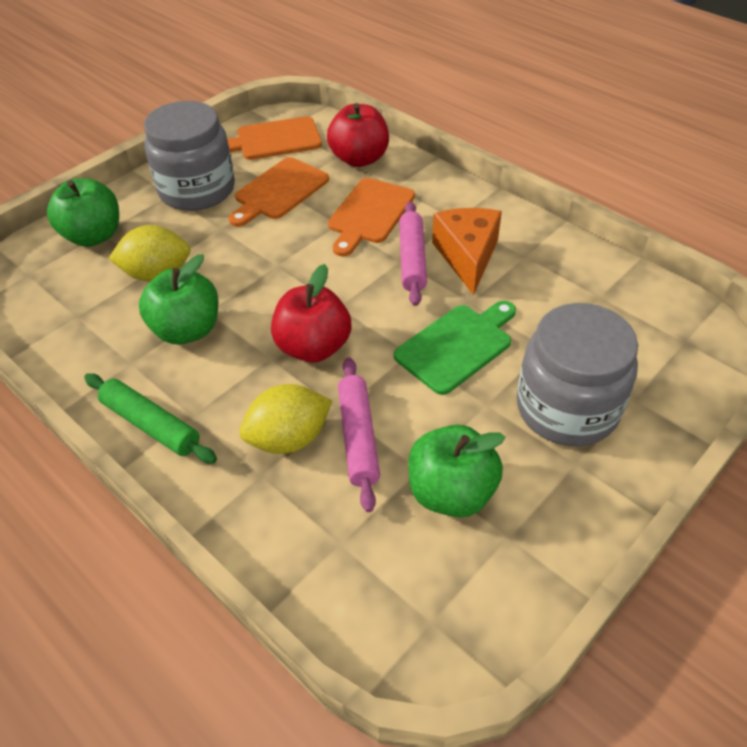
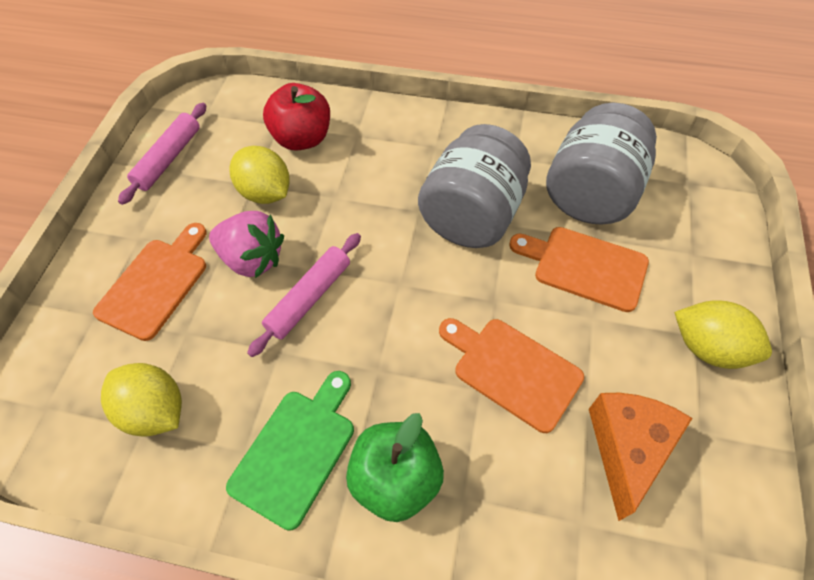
green apple: 3 -> 1
green rolling pin: 1 -> 0
pink strawberry: 0 -> 1
red apple: 2 -> 1
yellow lemon: 2 -> 3

